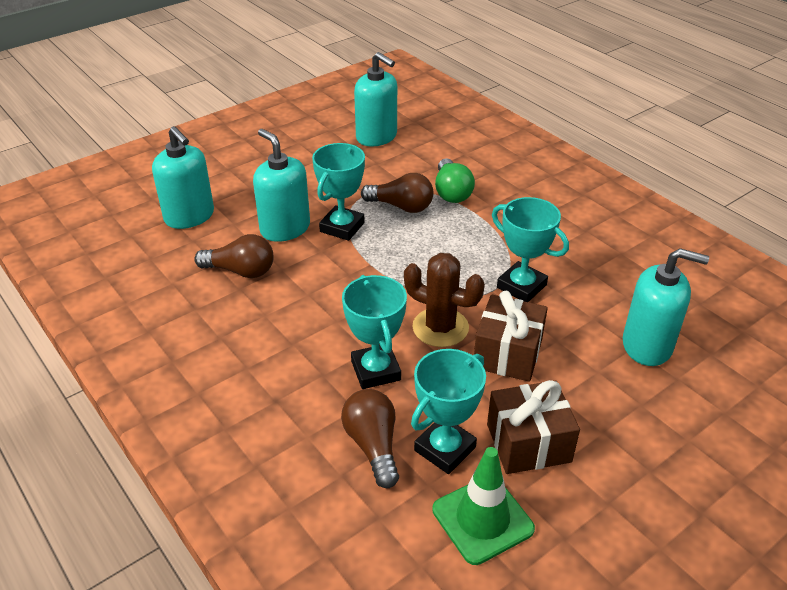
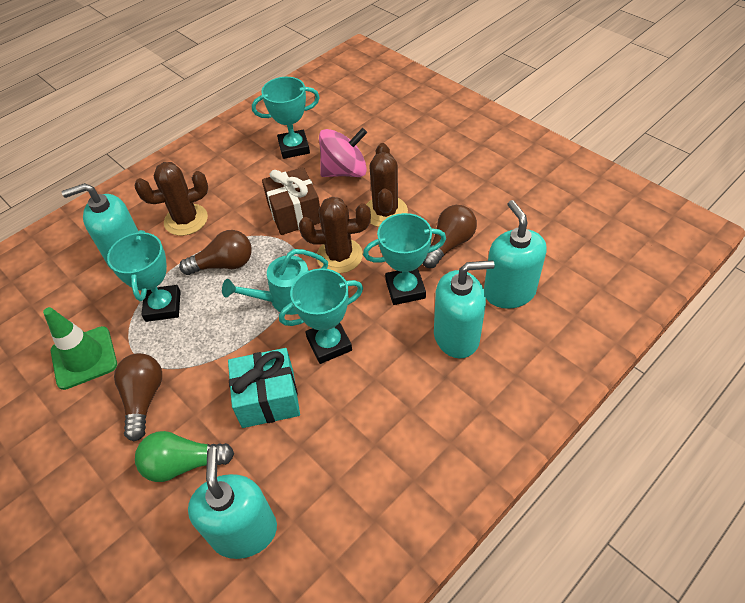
brown cactus: 1 -> 3
brown gift: 2 -> 1
pink spinning top: 0 -> 1
turquoise gift: 0 -> 1
turquoise watering can: 0 -> 1

